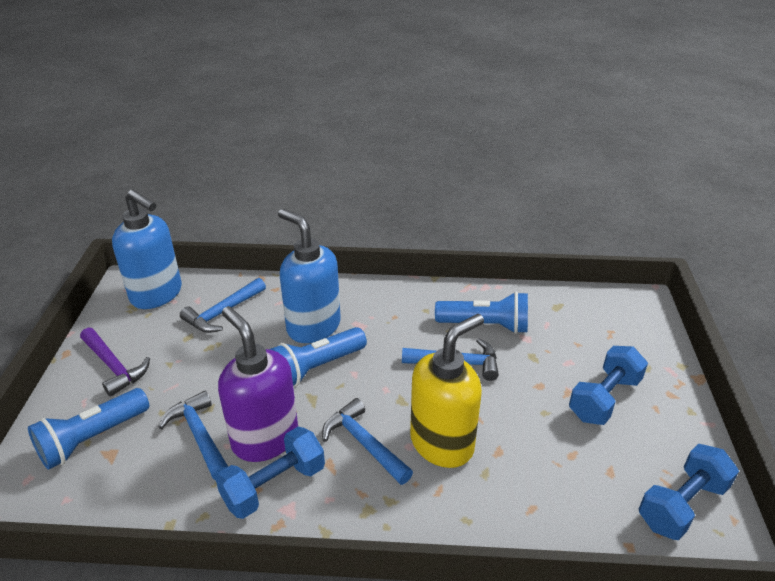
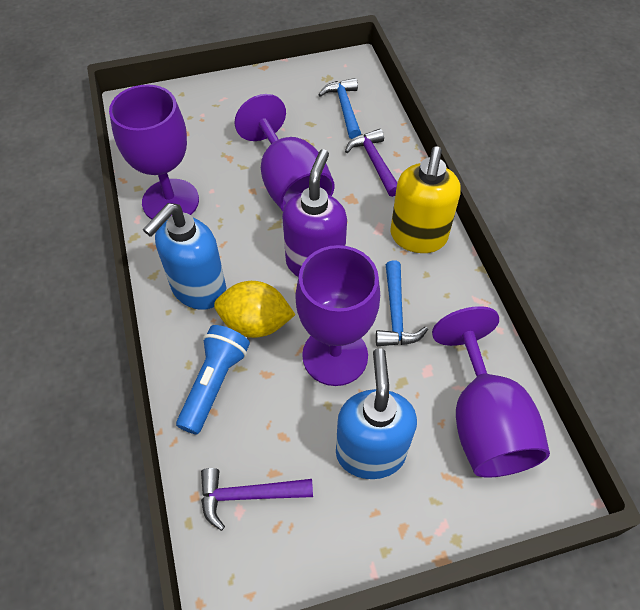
blue dumbbell: 3 -> 0
blue flashlight: 3 -> 1
blue hammer: 4 -> 2
purple goblet: 0 -> 4
purple hammer: 1 -> 2
yellow lemon: 0 -> 1

